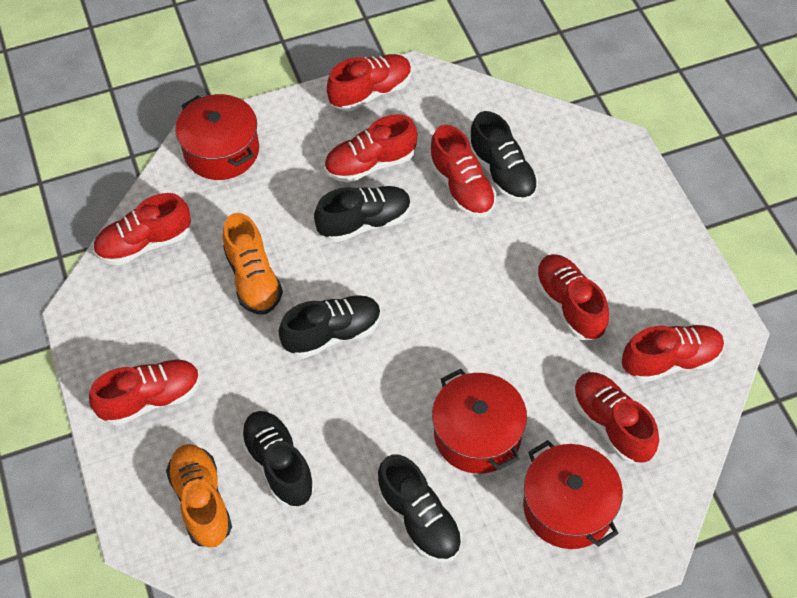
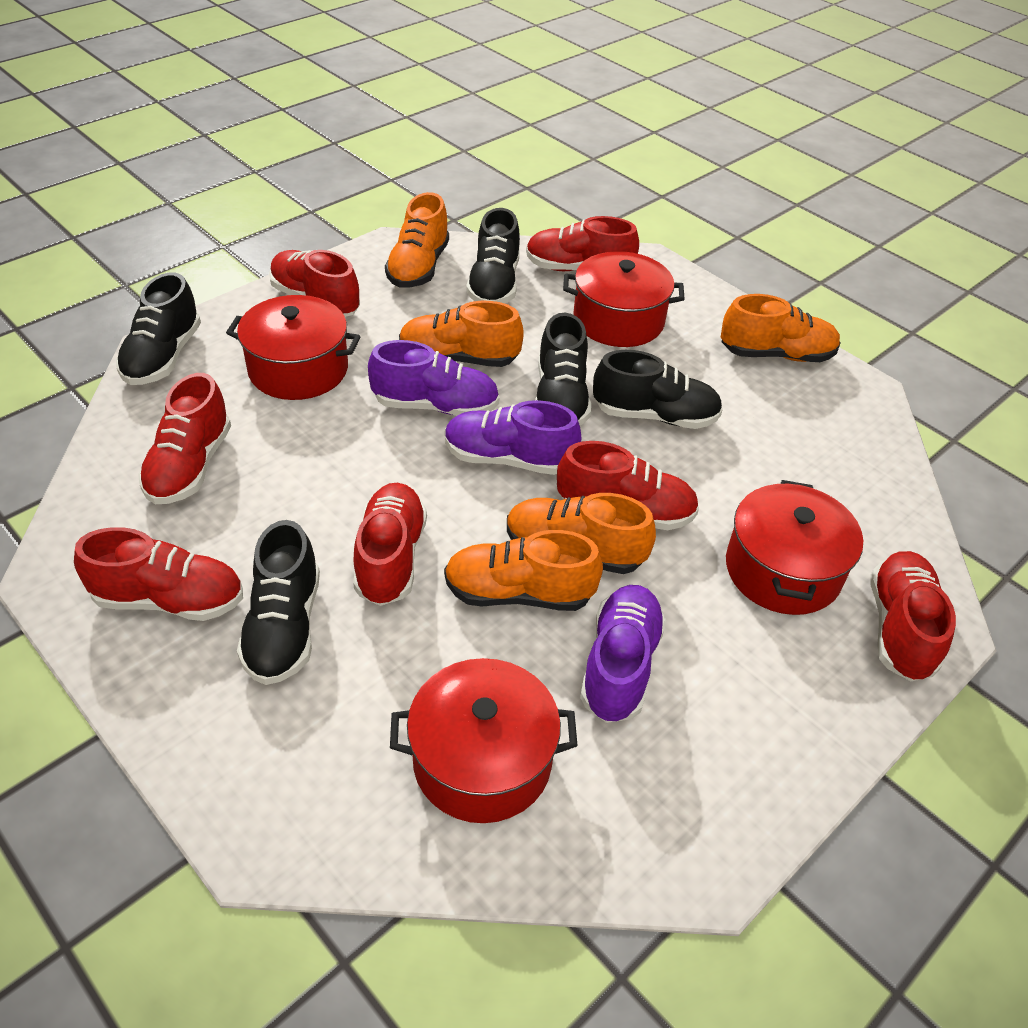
orange shoe: 2 -> 5
purple shoe: 0 -> 3
red pot: 3 -> 4
red shoe: 8 -> 7

